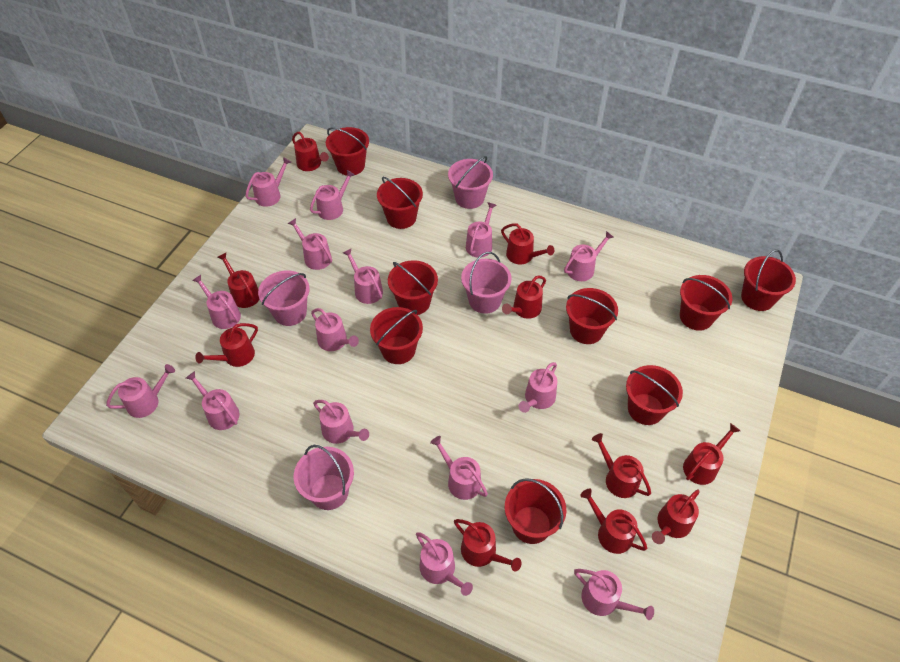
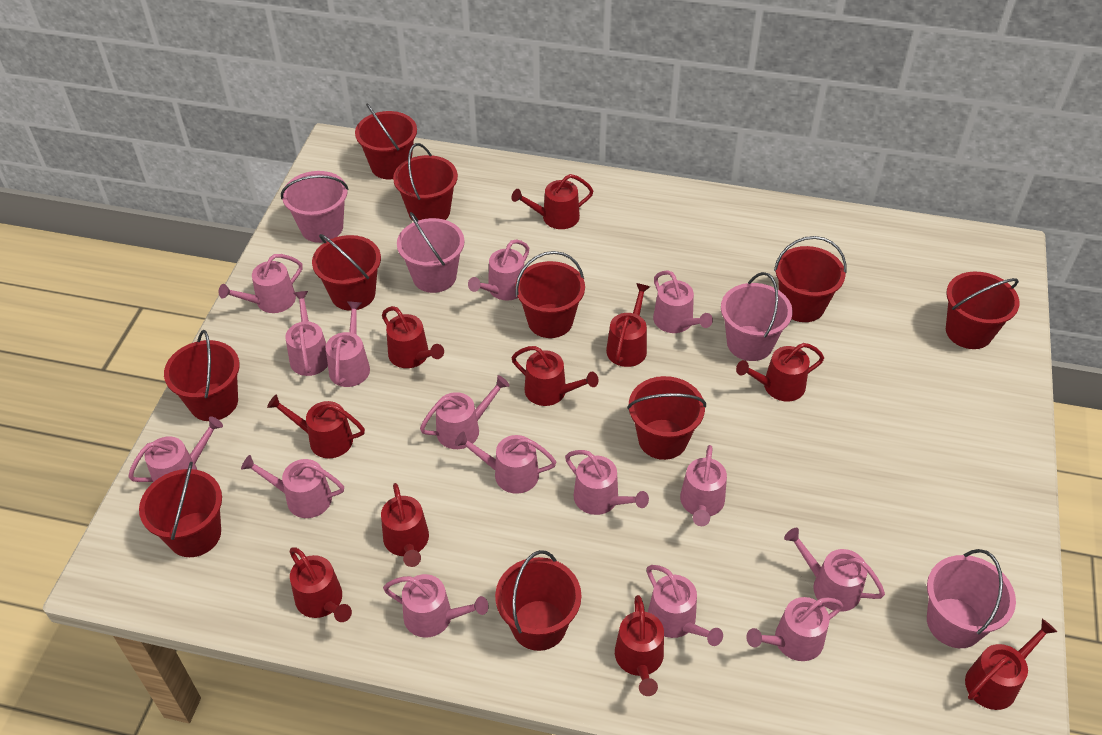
red bucket: 9 -> 10

